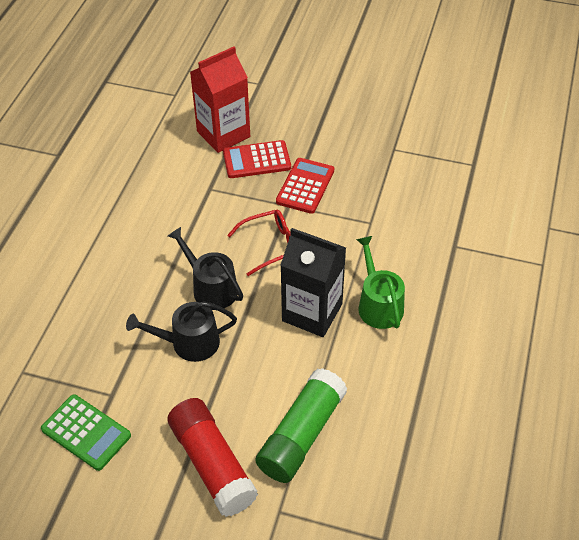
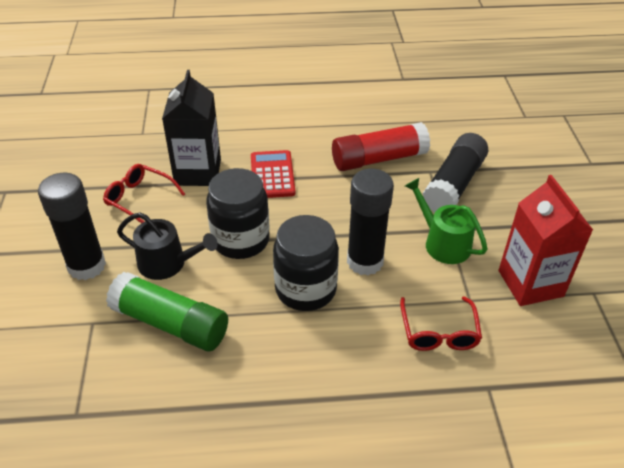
black glue stick: 0 -> 3
black jar: 0 -> 2
black watering can: 2 -> 1
green calculator: 1 -> 0
red calculator: 2 -> 1
red glasses: 1 -> 2

